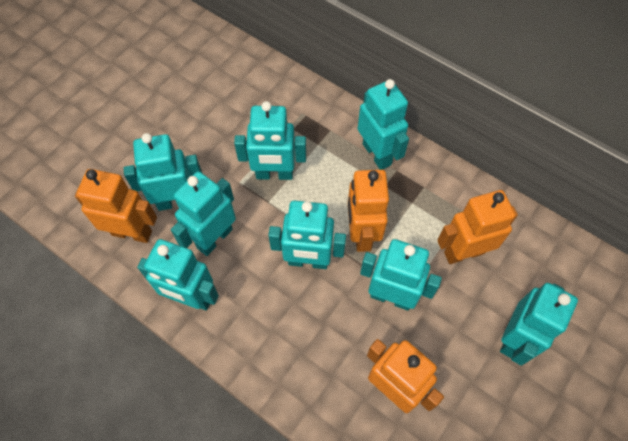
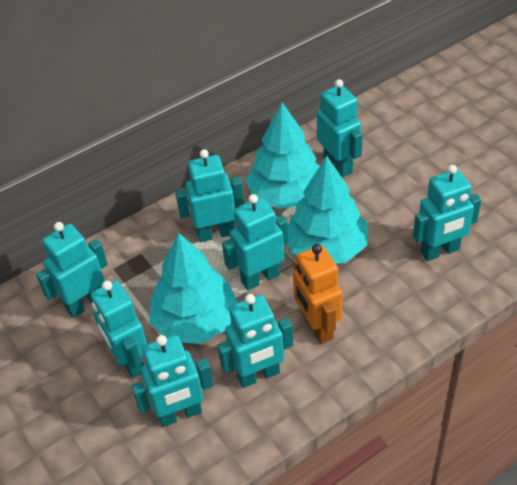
orange robot: 4 -> 1
turquoise tree: 0 -> 3

